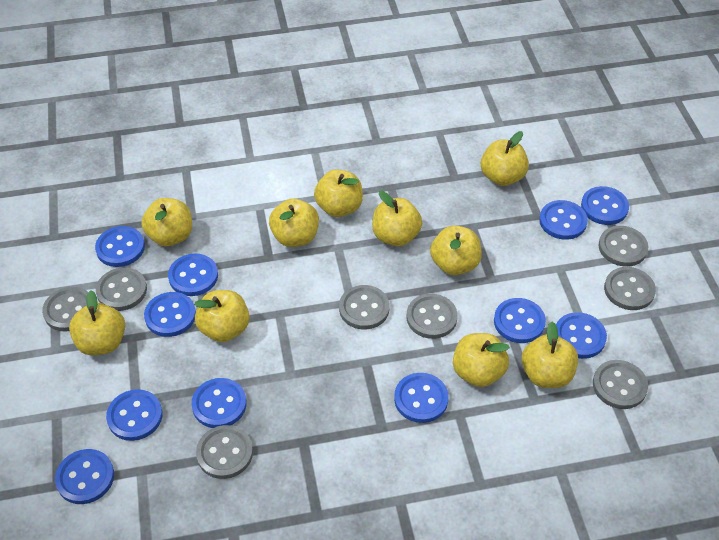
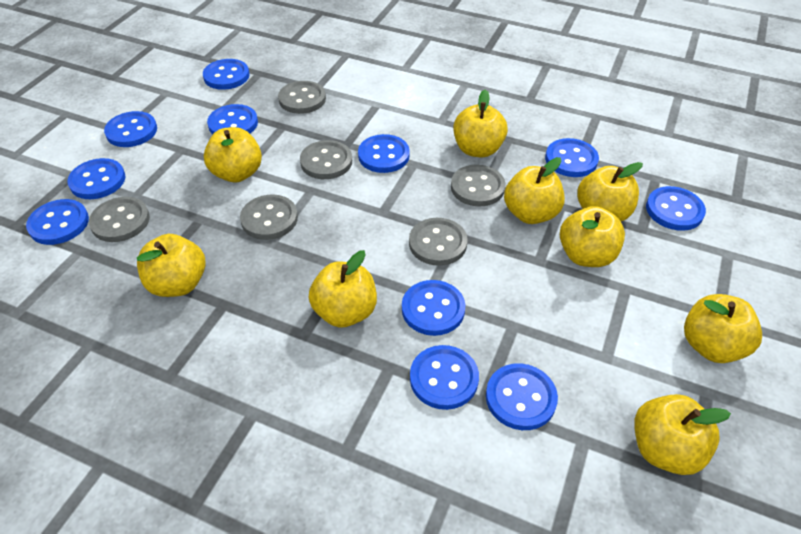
grey button: 8 -> 6
yellow apple: 10 -> 9

